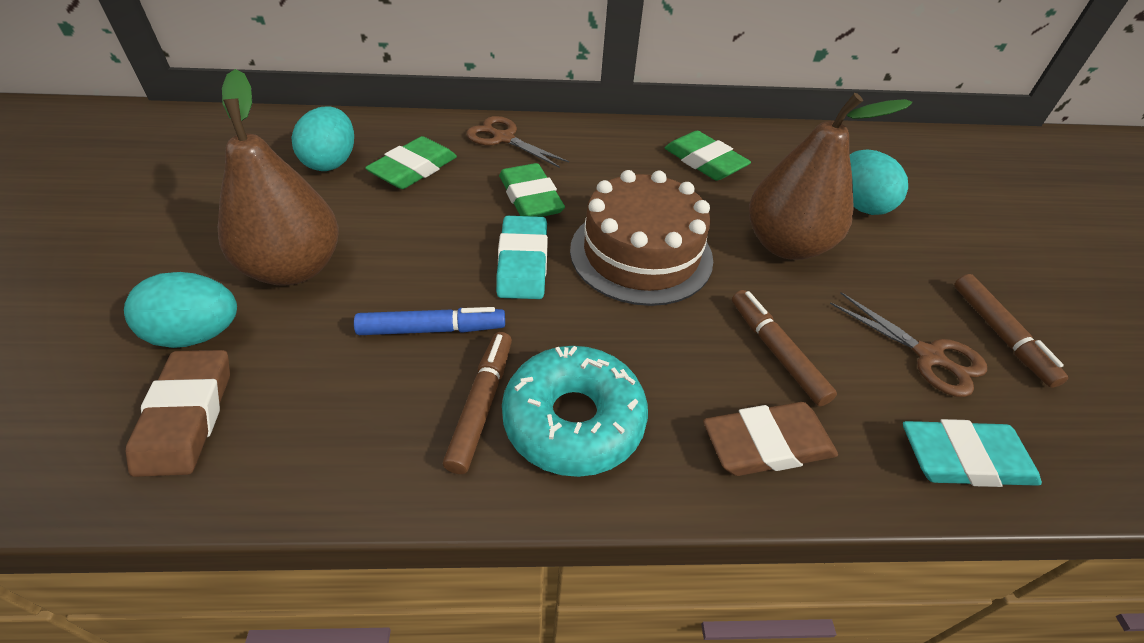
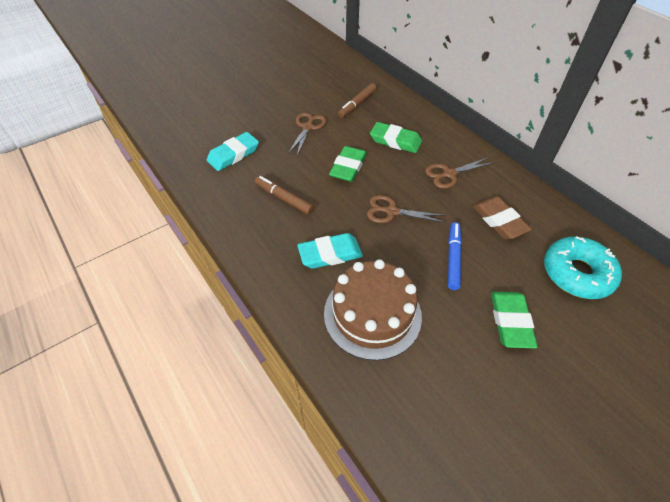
brown eraser: 2 -> 1
brown marker: 3 -> 2
brown pear: 2 -> 0
brown scissors: 2 -> 3
turquoise egg: 3 -> 0

